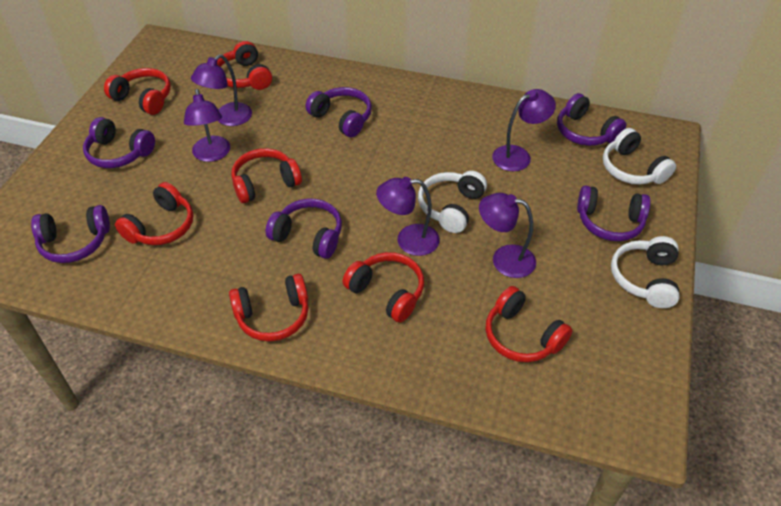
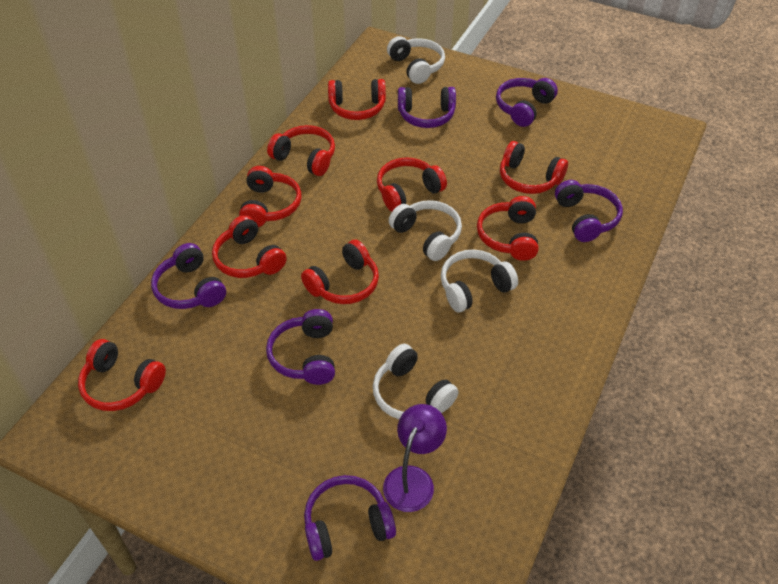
purple lamp: 5 -> 1
red headphones: 7 -> 9
white headphones: 3 -> 4

